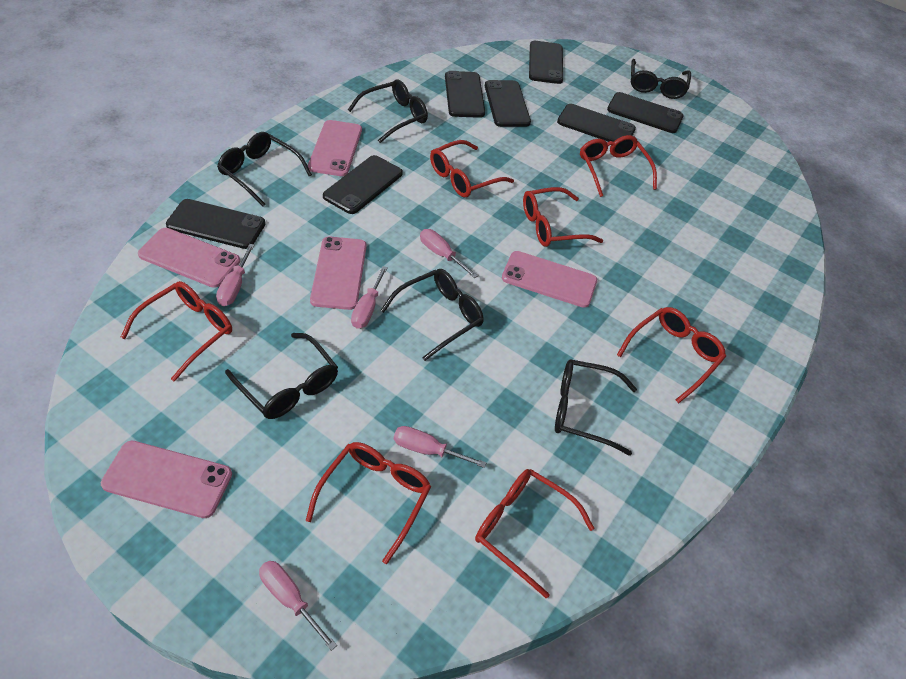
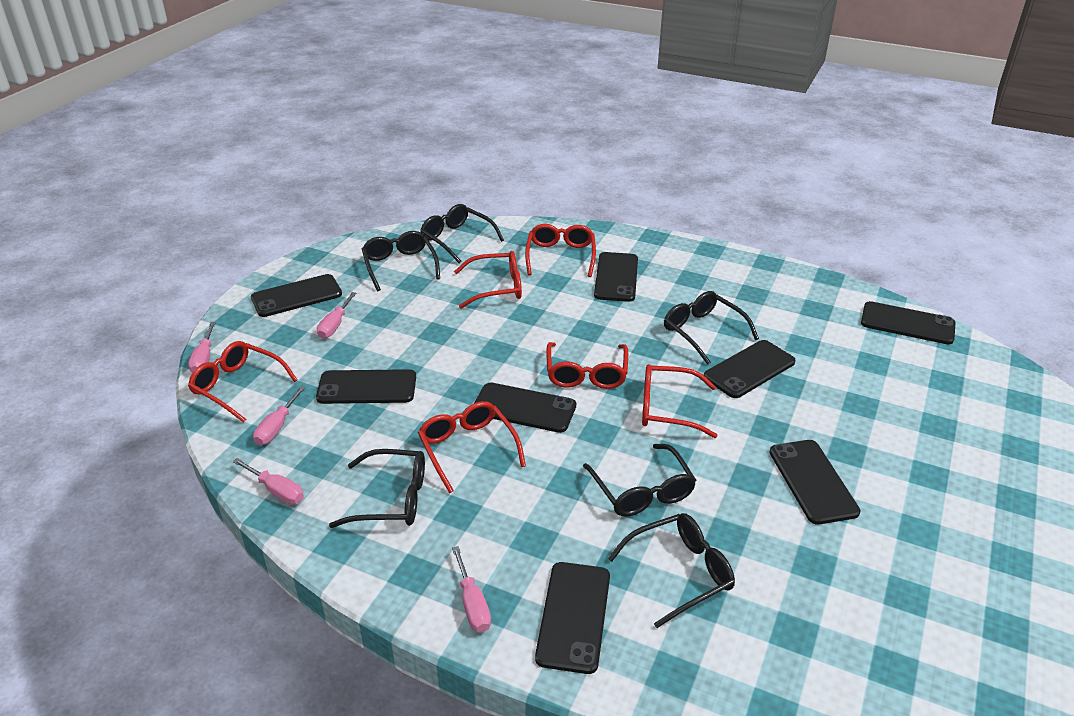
black phone: 7 -> 8
pink phone: 5 -> 0
red glasses: 7 -> 6

